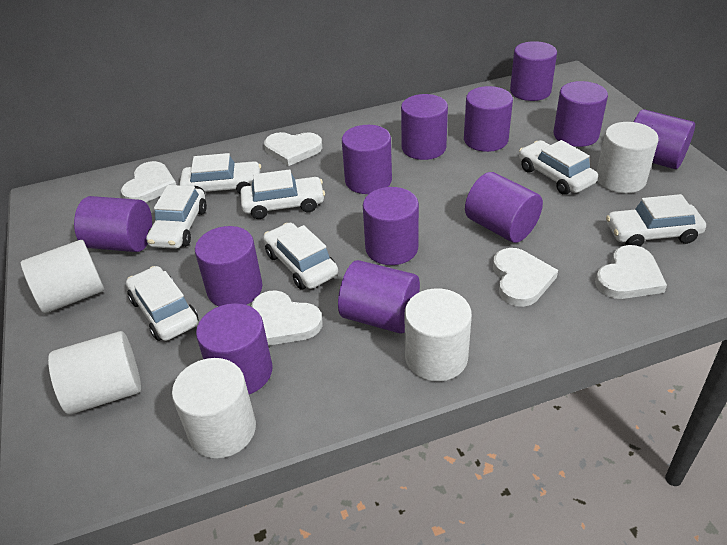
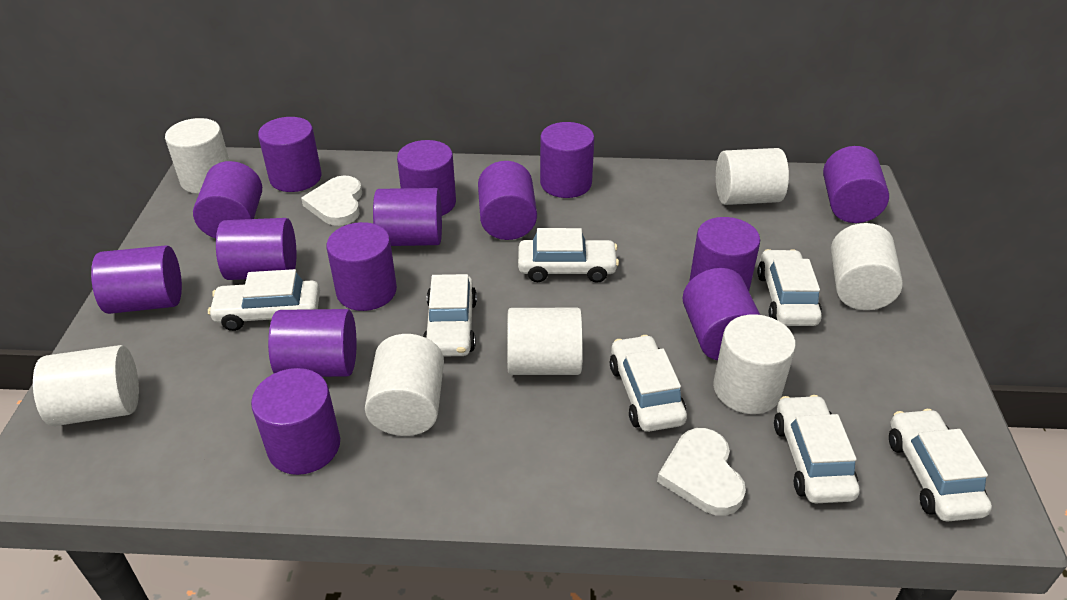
purple cylinder: 12 -> 14
white cylinder: 5 -> 7
white heart: 5 -> 2

